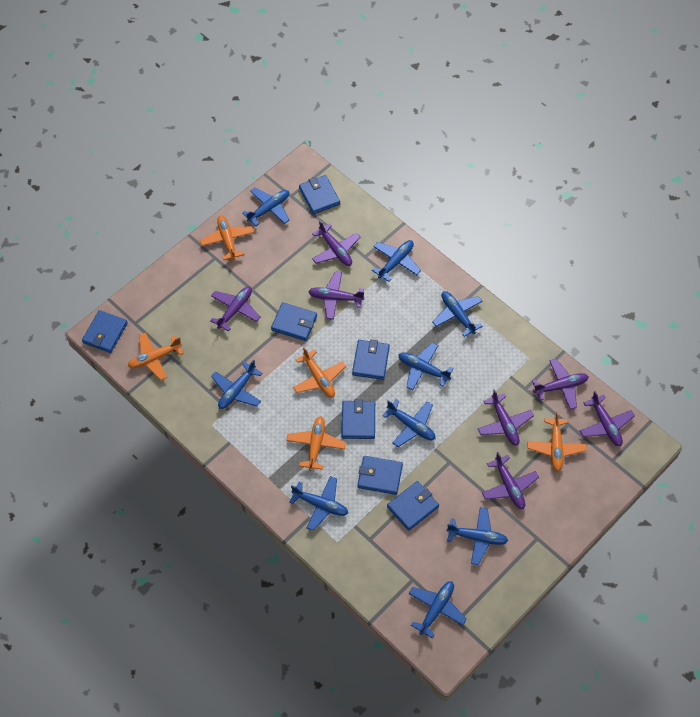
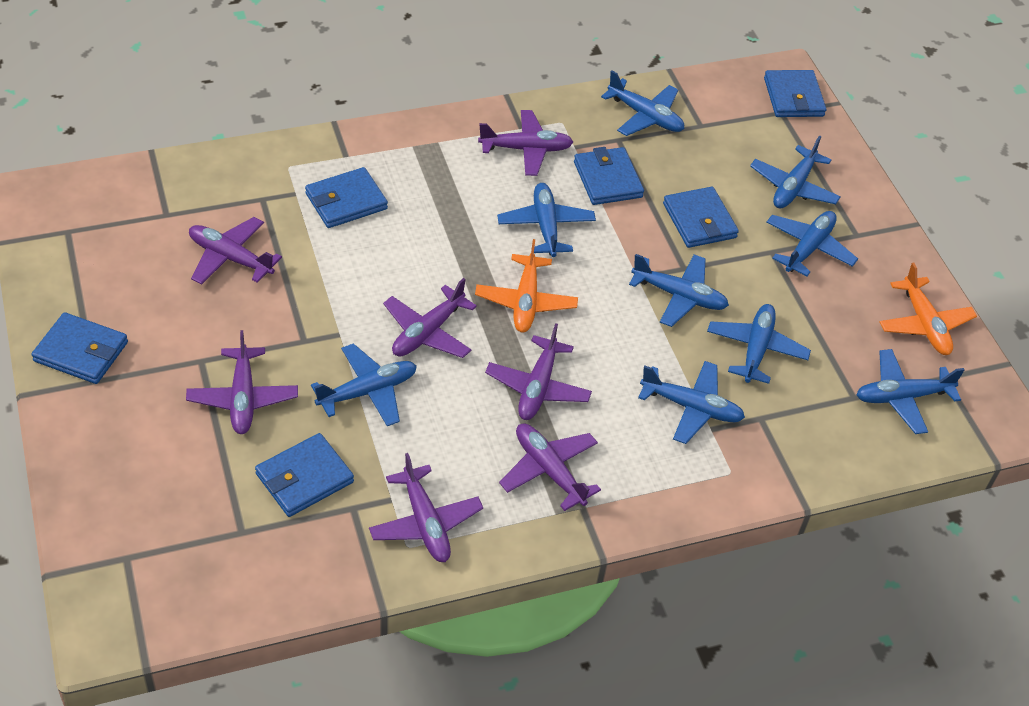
blue wallet: 7 -> 6
orange plane: 5 -> 2

